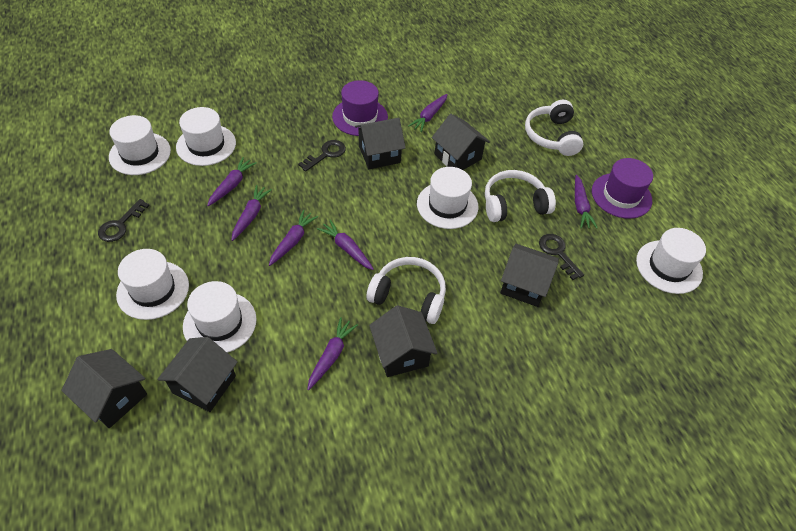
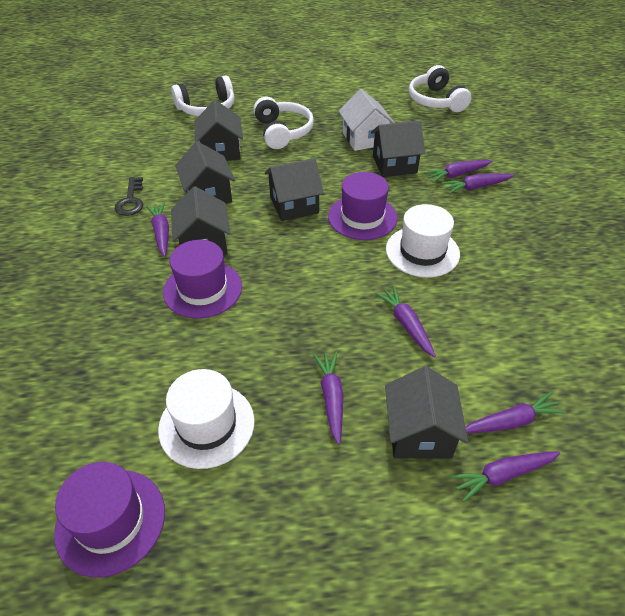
black key: 3 -> 1
purple hat: 2 -> 3
white hat: 6 -> 2
white house: 0 -> 1

